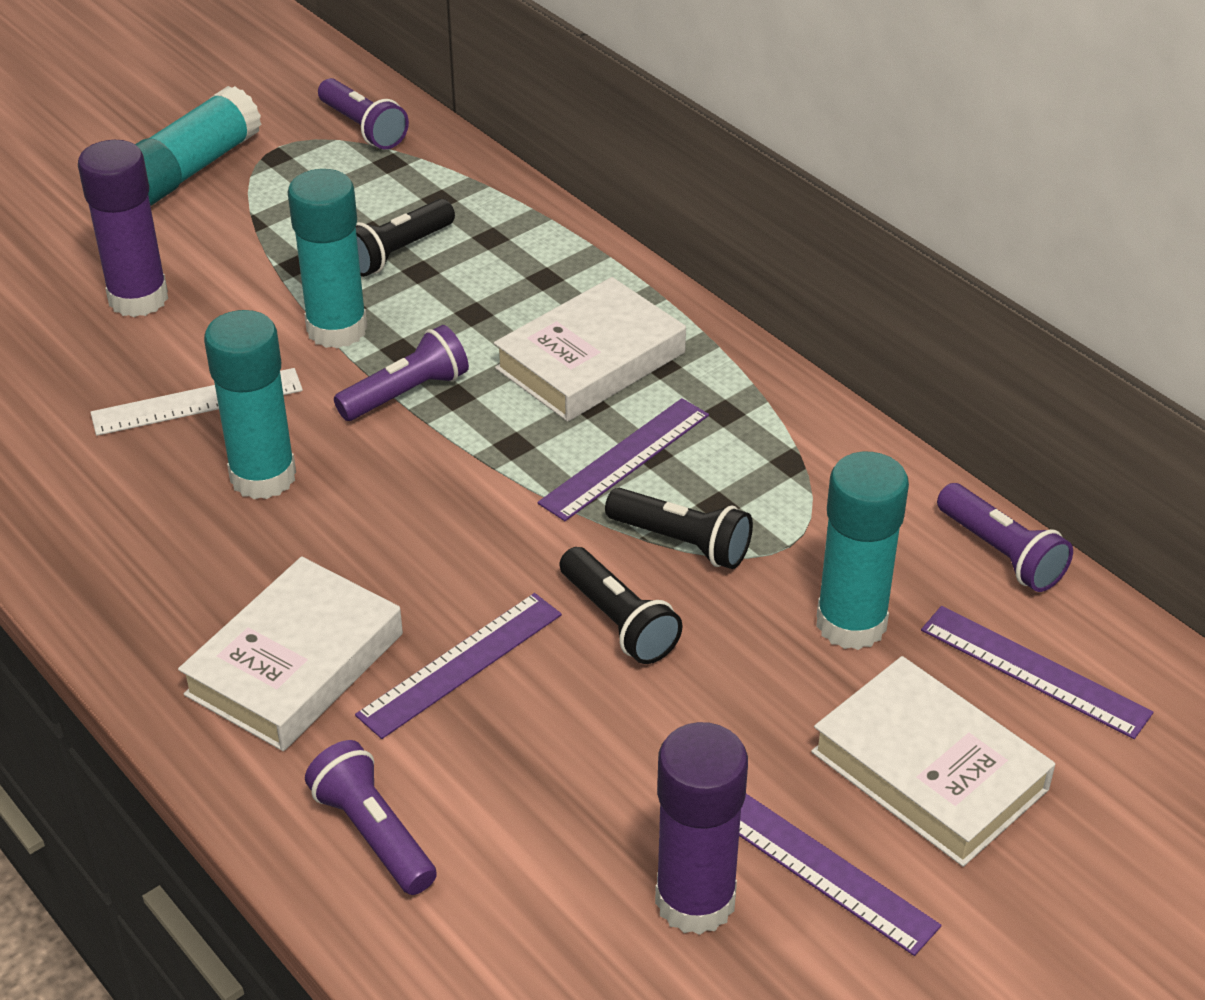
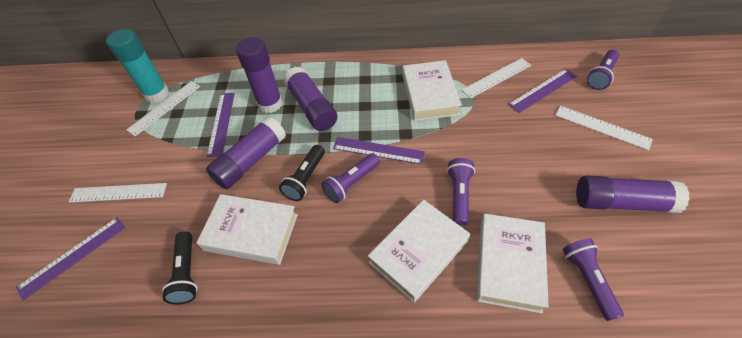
black flashlight: 3 -> 2
purple glue stick: 2 -> 4
turquoise glue stick: 4 -> 1
white book: 3 -> 4
white ruler: 1 -> 4

